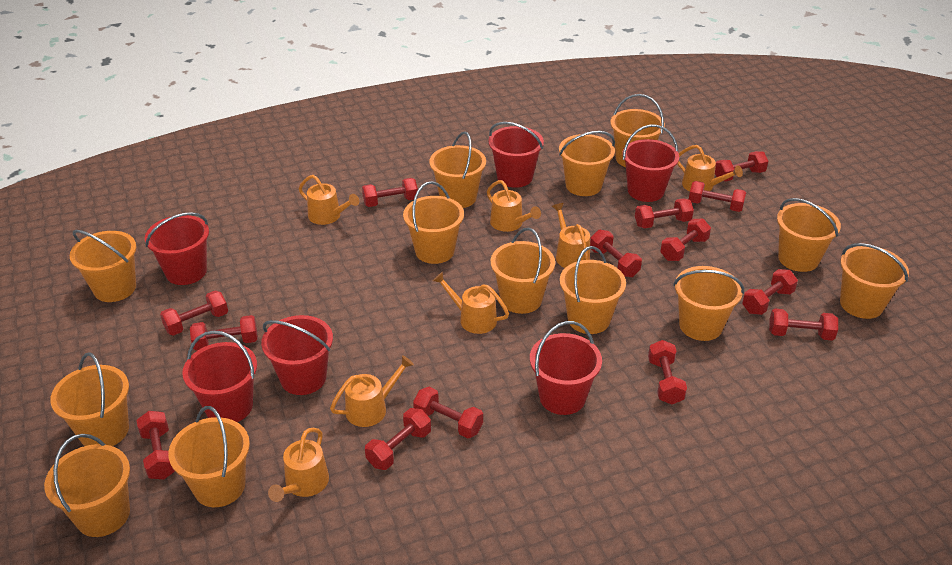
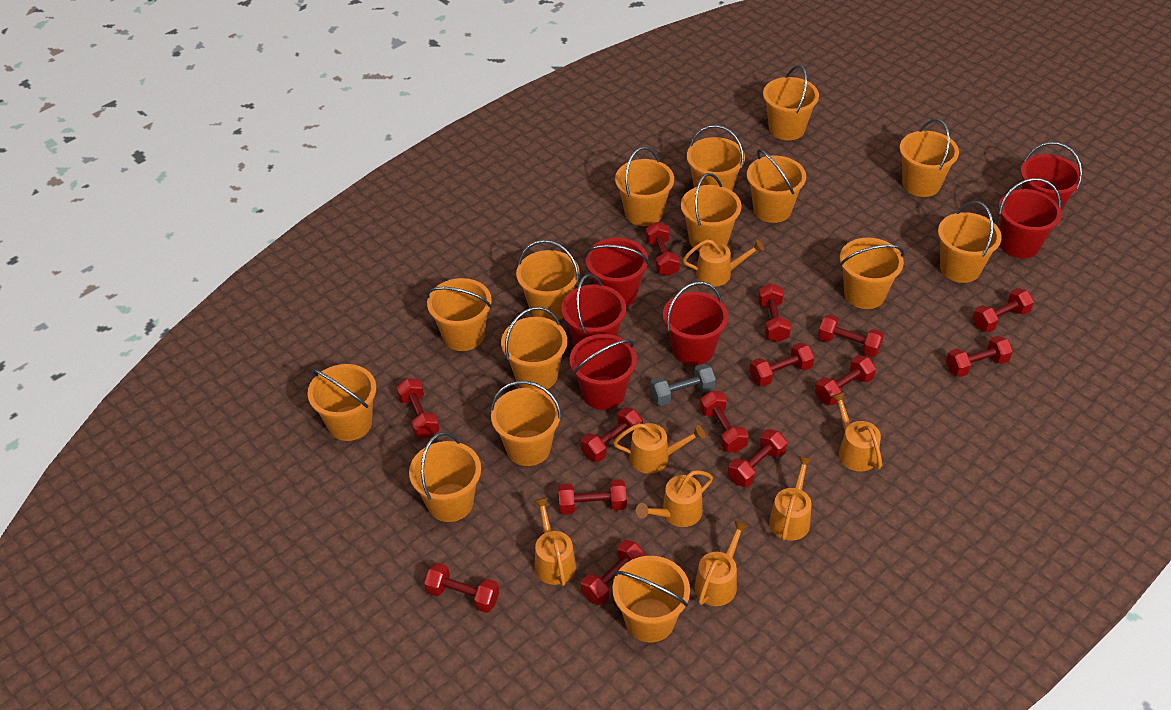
grey dumbbell: 0 -> 1
orange bucket: 13 -> 15

